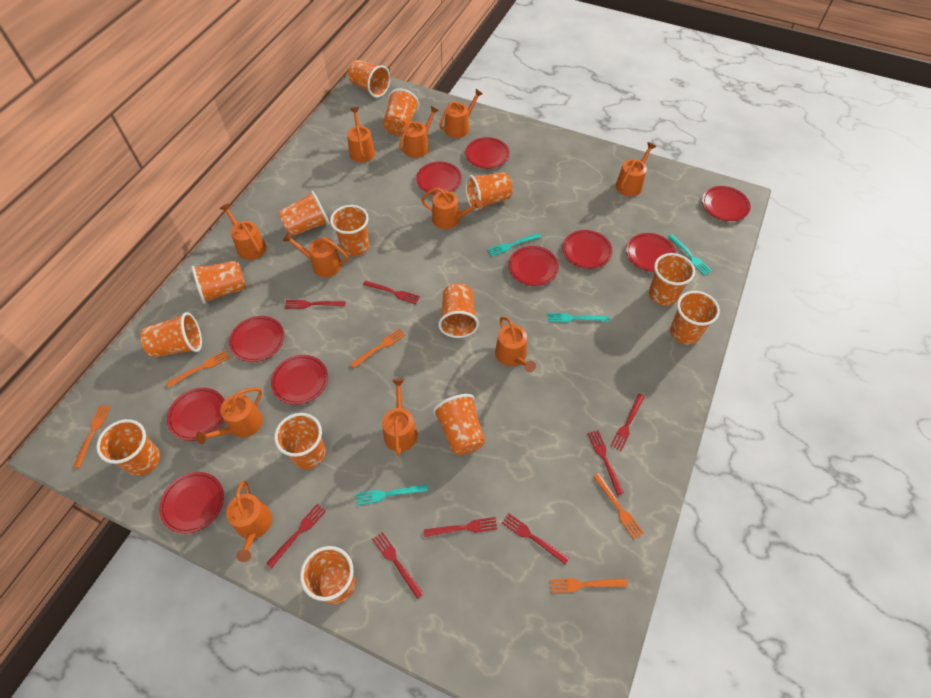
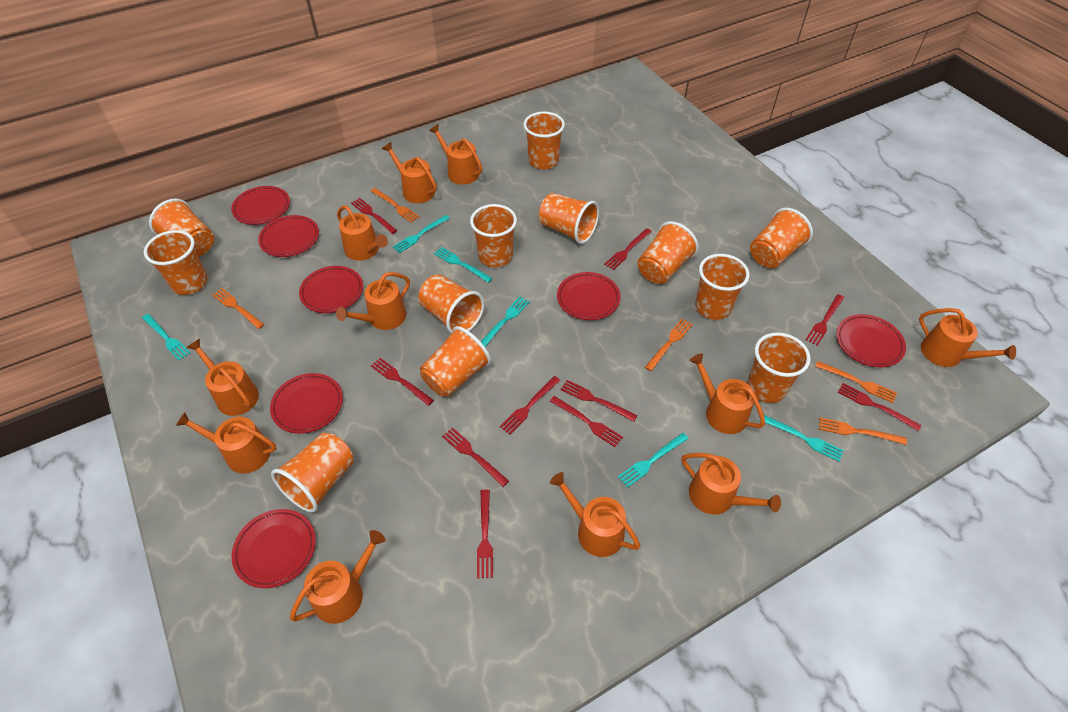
orange cup: 14 -> 12
red fork: 8 -> 10
red plate: 10 -> 7
turquoise fork: 4 -> 6

